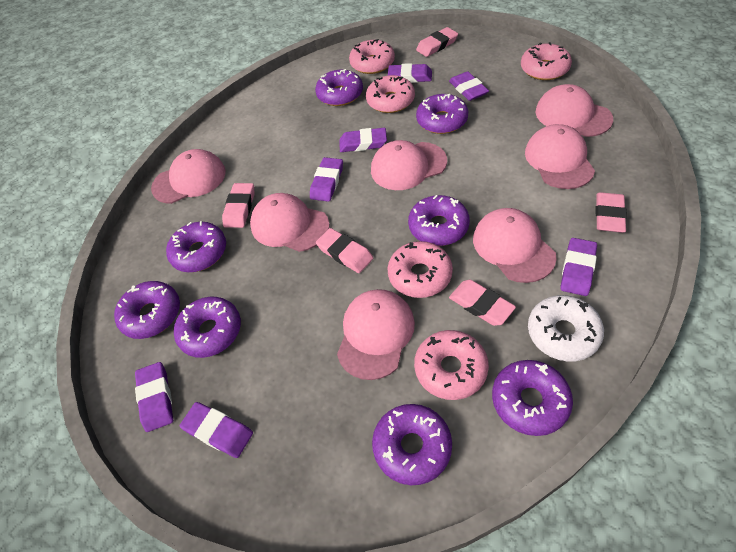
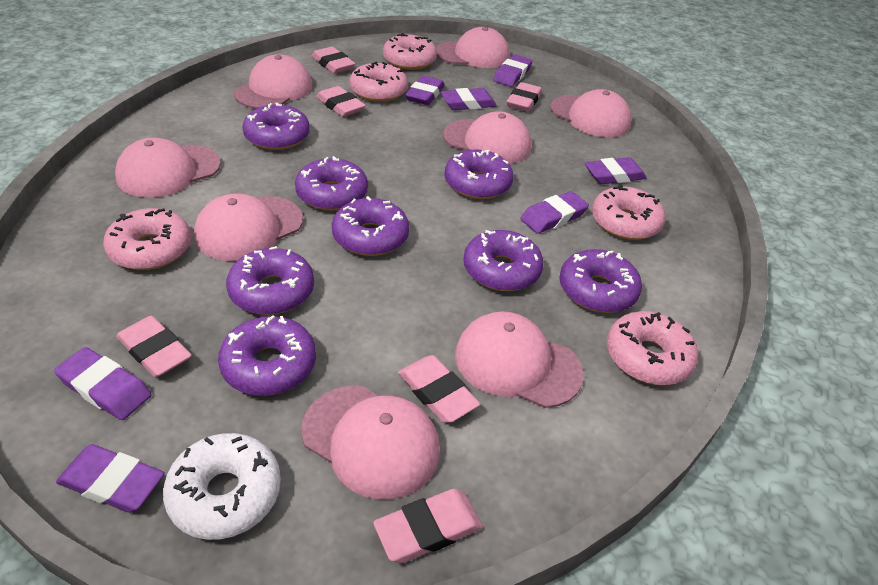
pink cap: 7 -> 8
pink eraser: 5 -> 6

